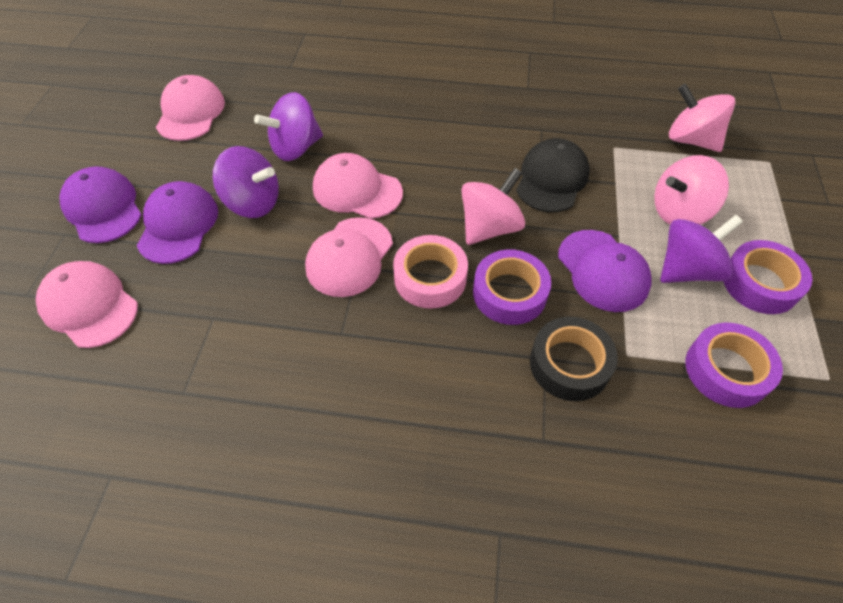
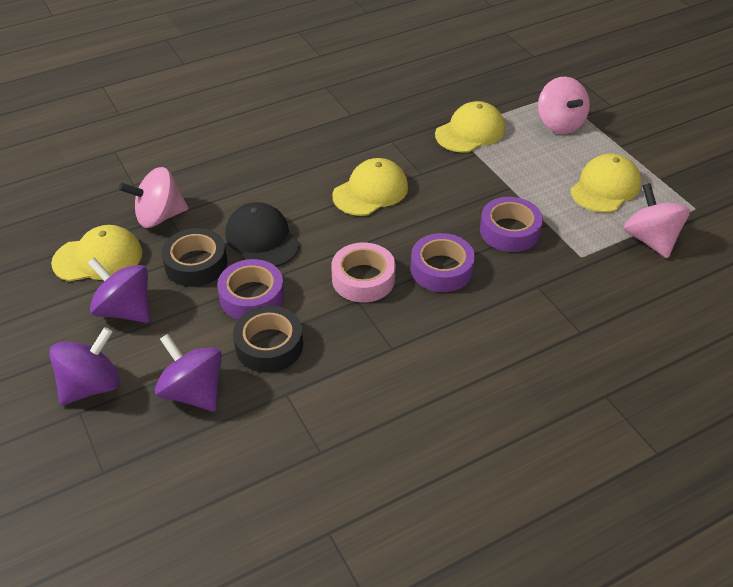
black tape: 1 -> 2
pink cap: 4 -> 0
purple cap: 3 -> 0
yellow cap: 0 -> 4

